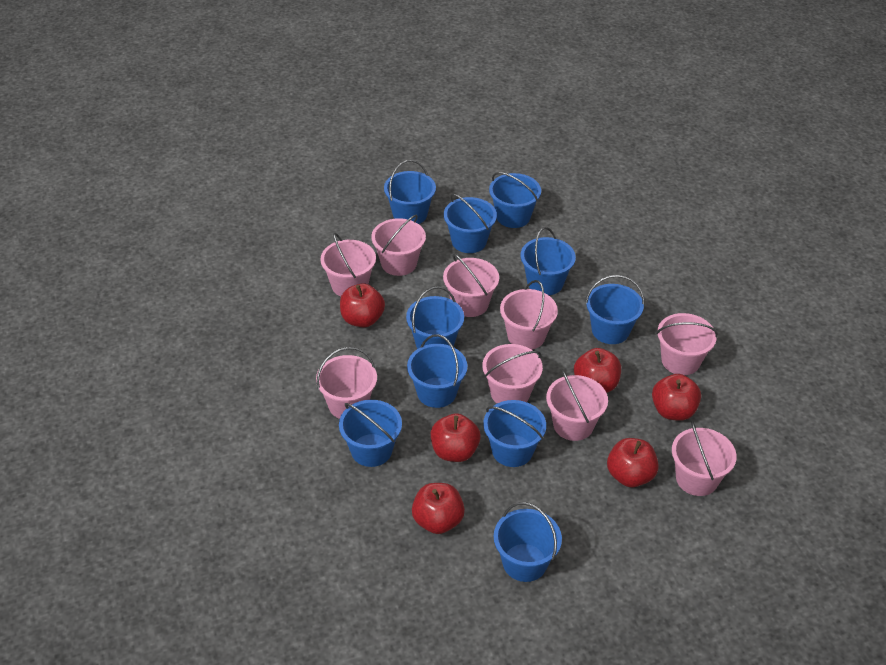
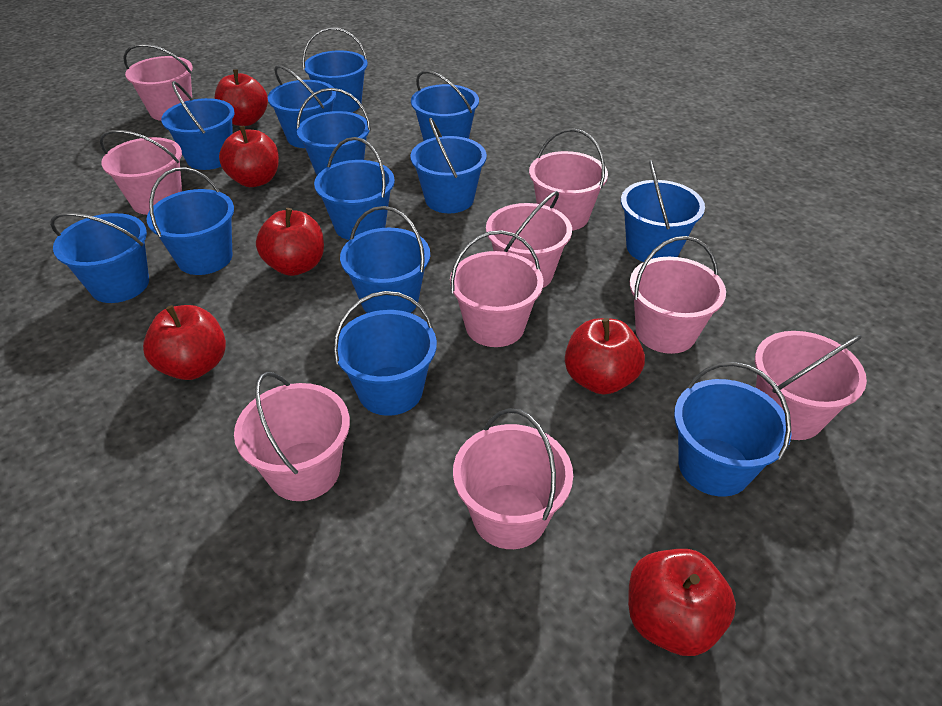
blue bucket: 10 -> 13

